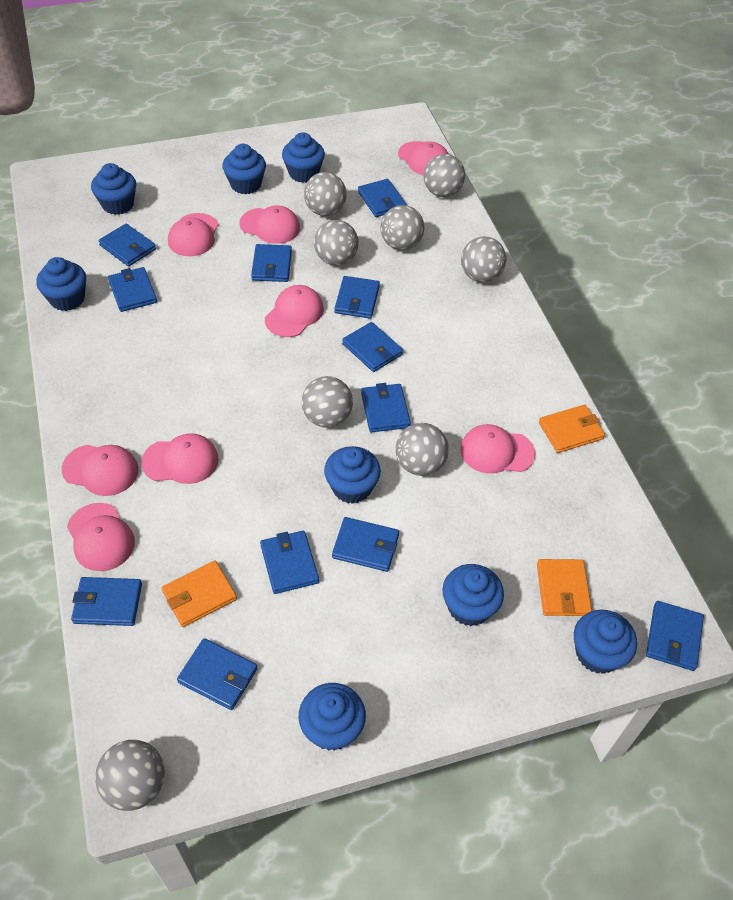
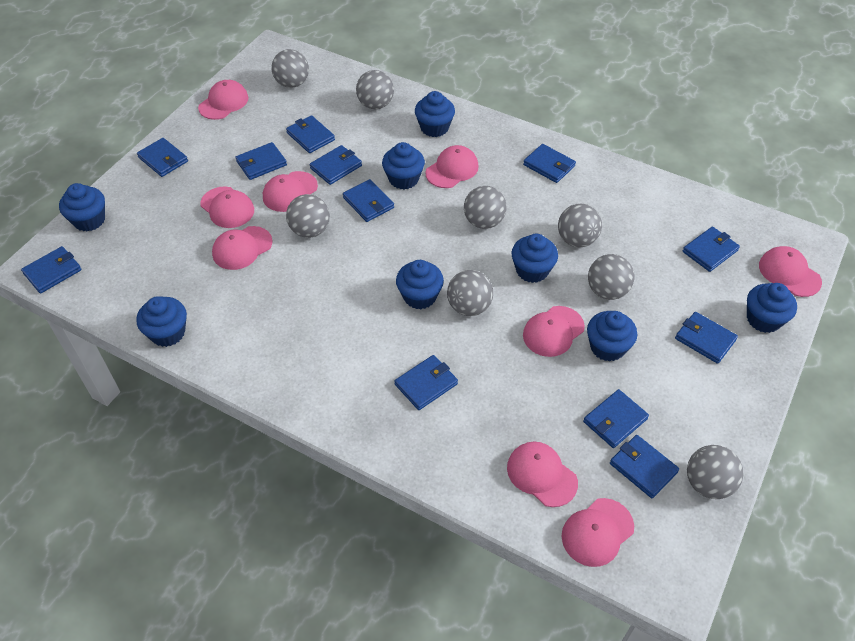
orange wallet: 3 -> 0
pink cap: 8 -> 9

